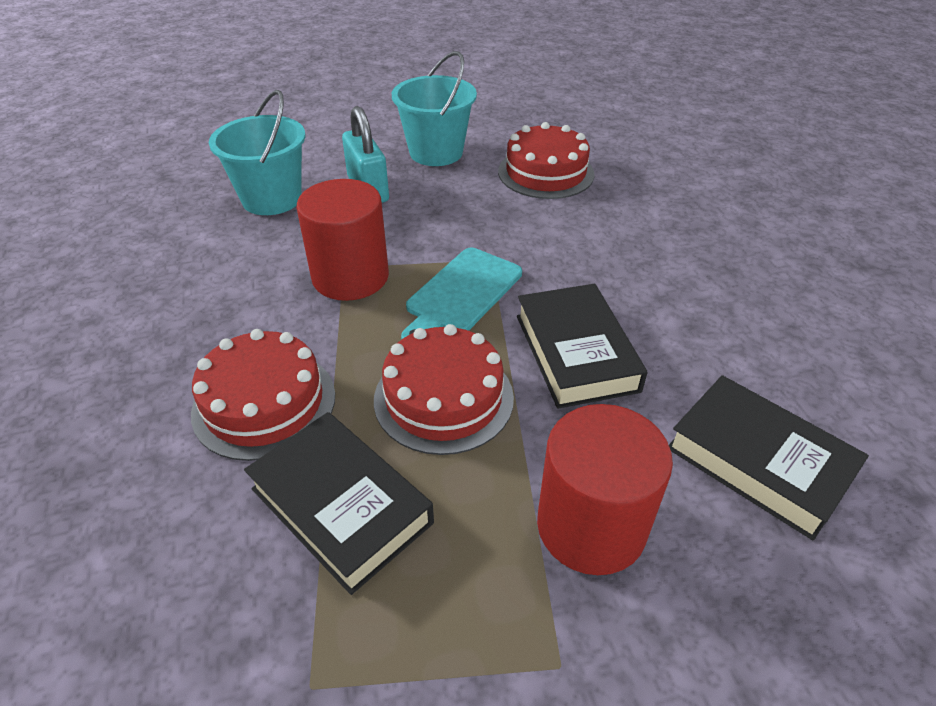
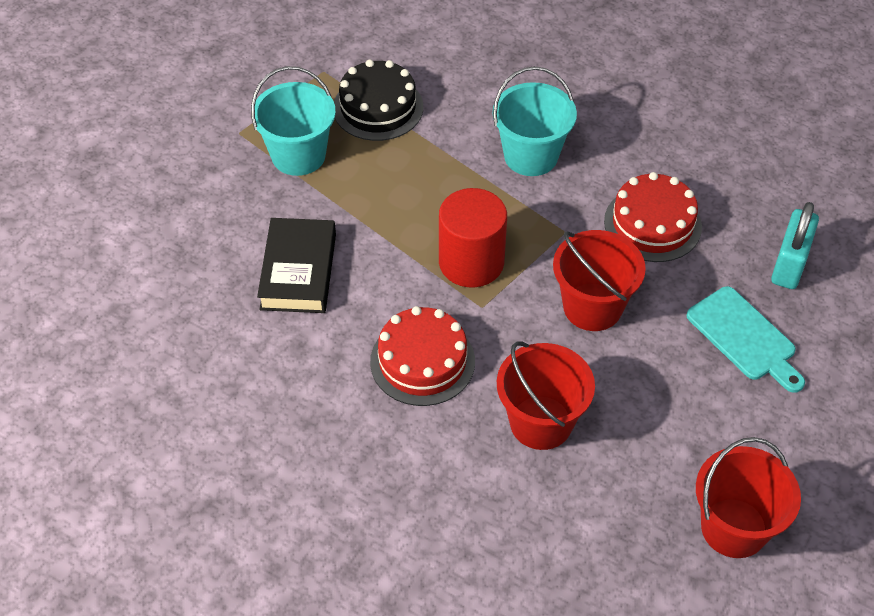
black book: 3 -> 1
black cake: 0 -> 1
red bucket: 0 -> 3
red cake: 3 -> 2
red cylinder: 2 -> 1

